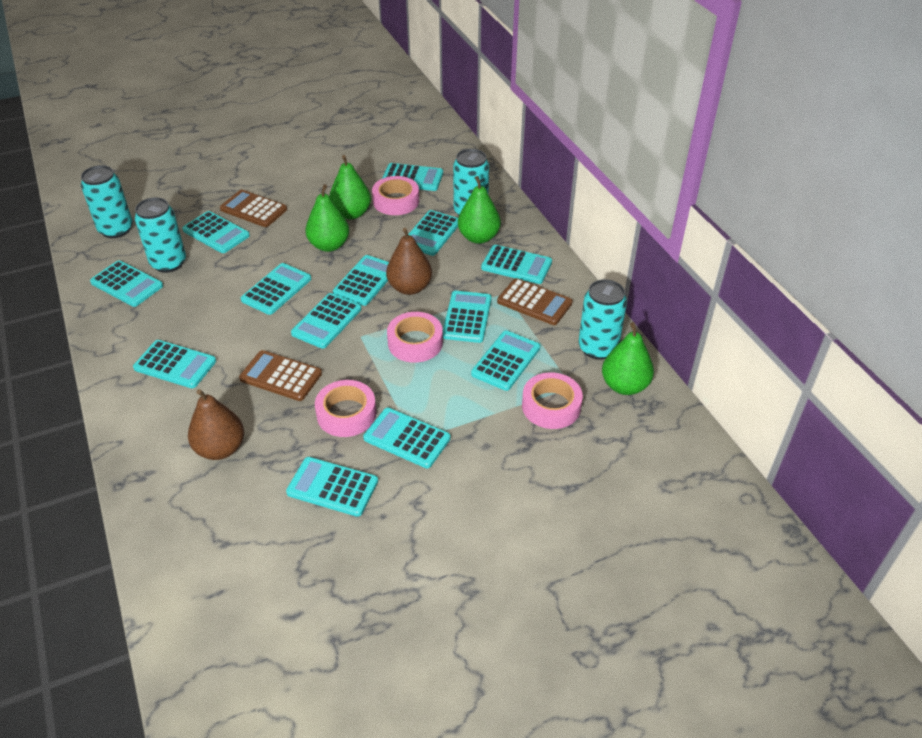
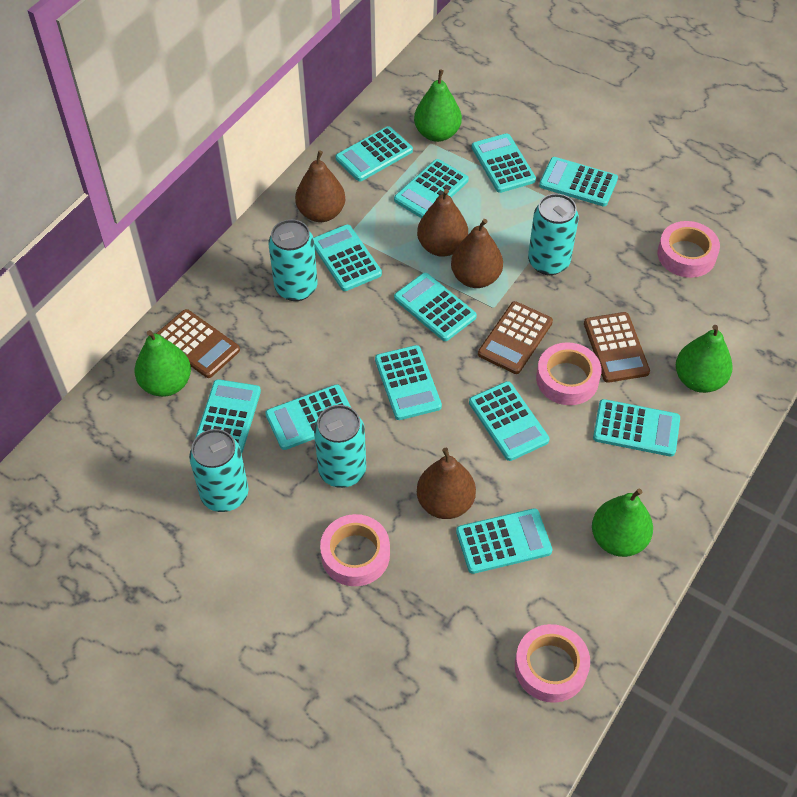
brown pear: 2 -> 4
turquoise calculator: 13 -> 12

